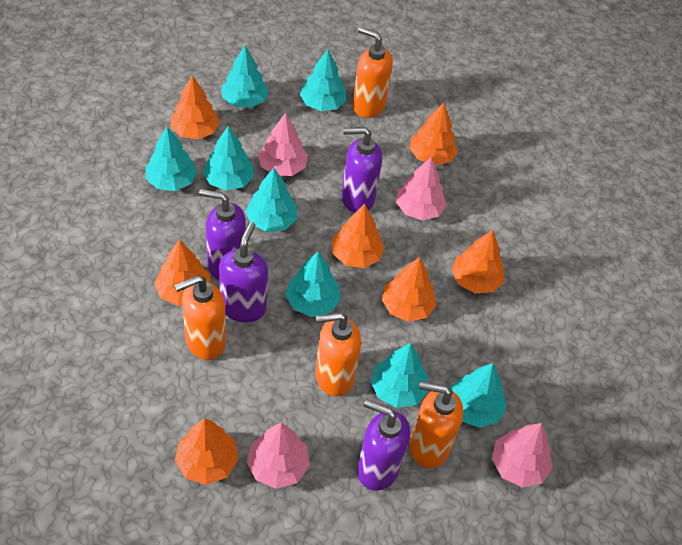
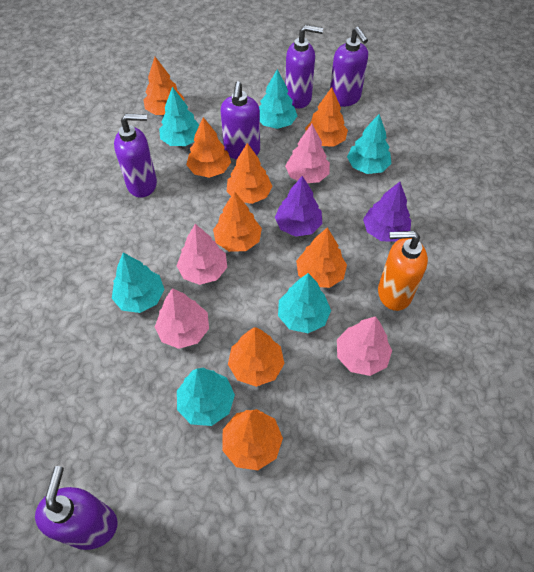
orange soap dispenser: 4 -> 1
orange tree: 7 -> 8
purple soap dispenser: 4 -> 5
purple tree: 0 -> 2
turquoise tree: 8 -> 6

